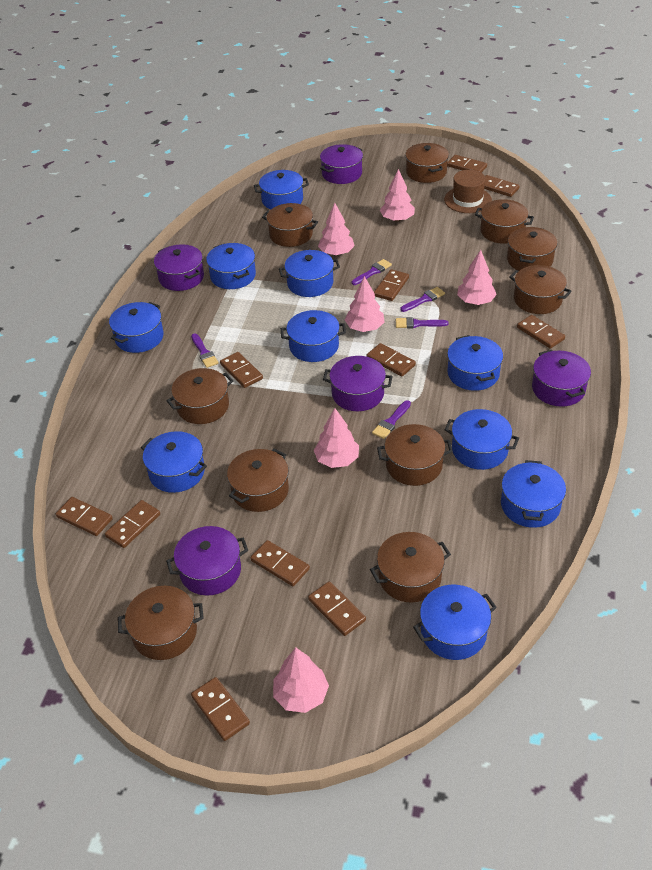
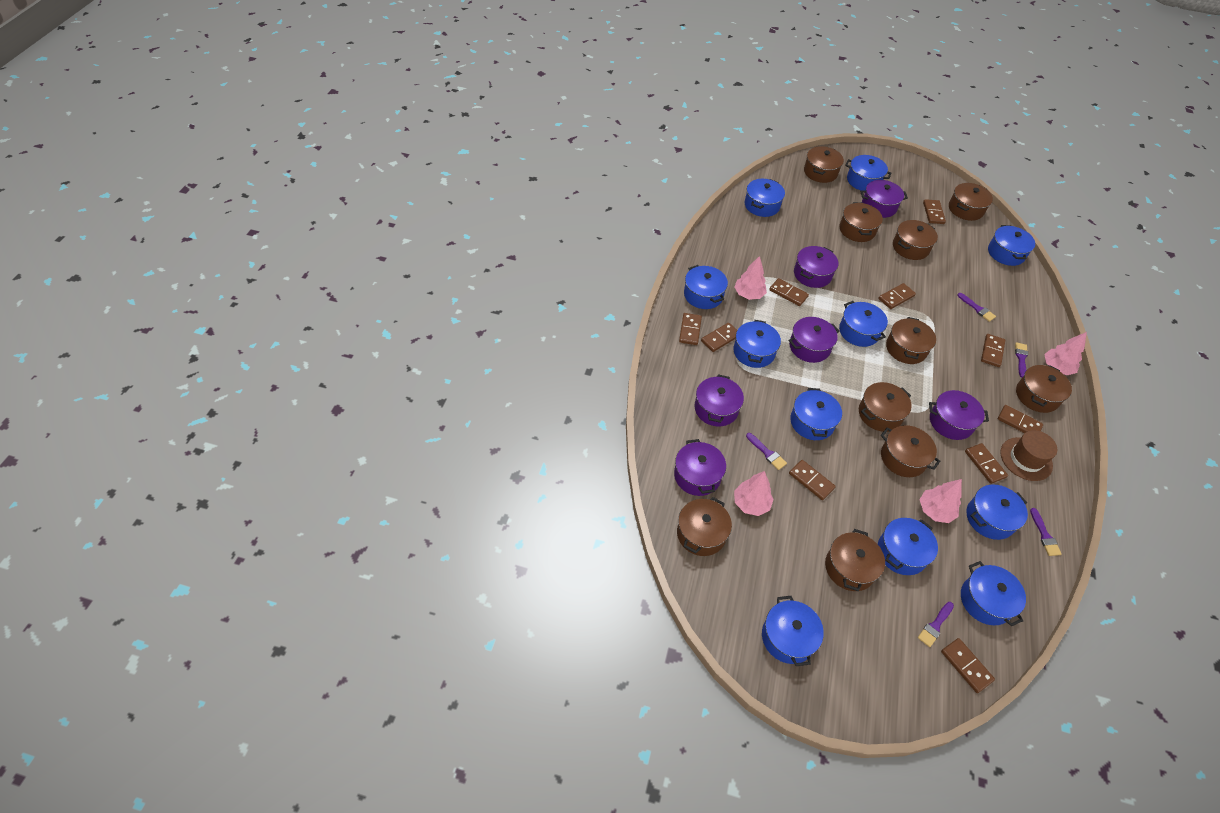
blue pot: 10 -> 11
brown domino: 11 -> 10
pink tree: 6 -> 4
purple pot: 5 -> 6

